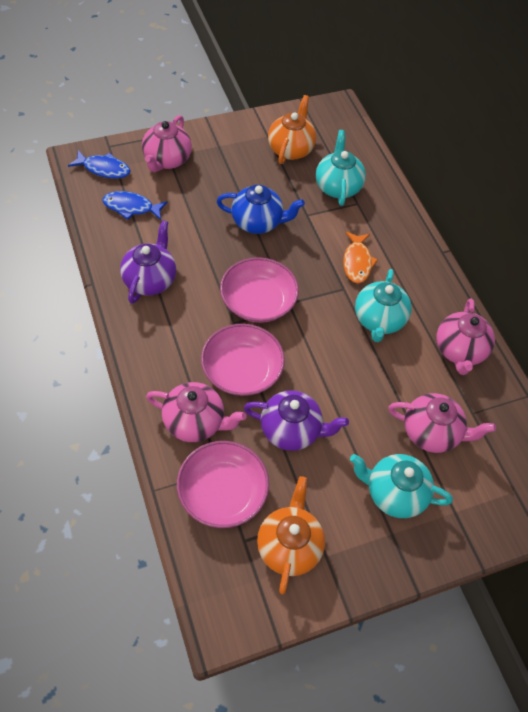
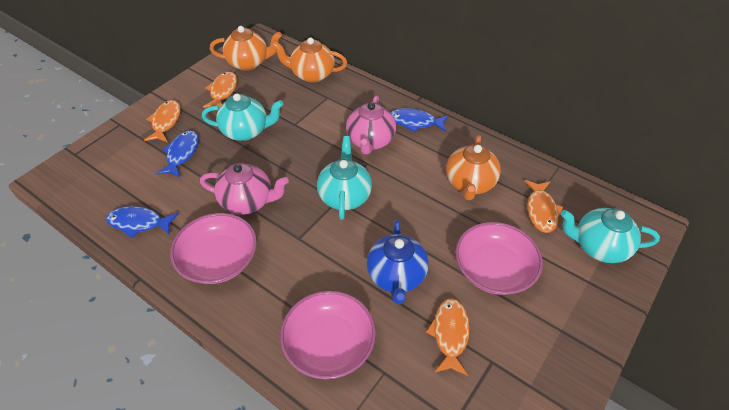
blue fish: 2 -> 3
orange fish: 1 -> 4
orange teapot: 2 -> 3
pink teapot: 4 -> 2
purple teapot: 2 -> 0

